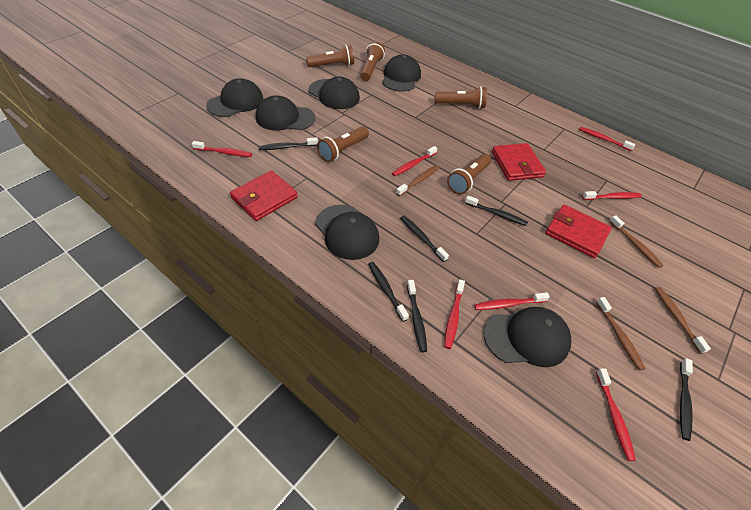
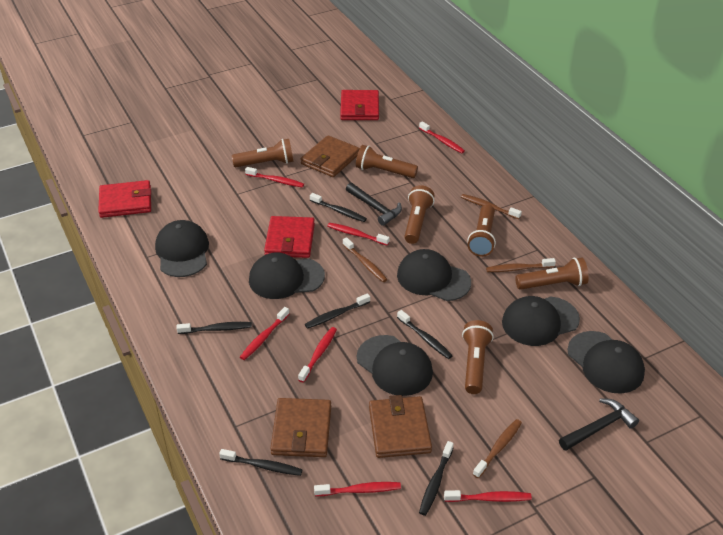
black hammer: 0 -> 2
brown flashlight: 5 -> 6
brown wallet: 0 -> 3

